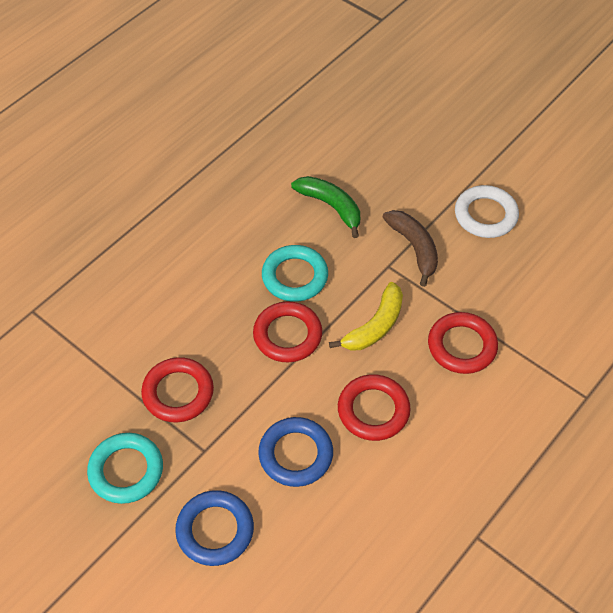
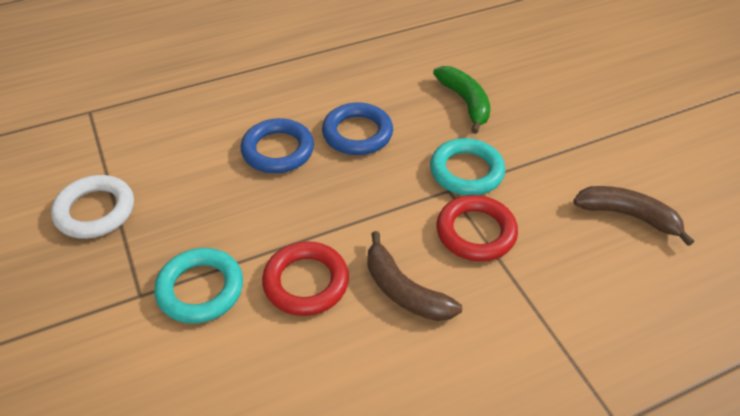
brown banana: 1 -> 2
red ring: 4 -> 2
yellow banana: 1 -> 0

